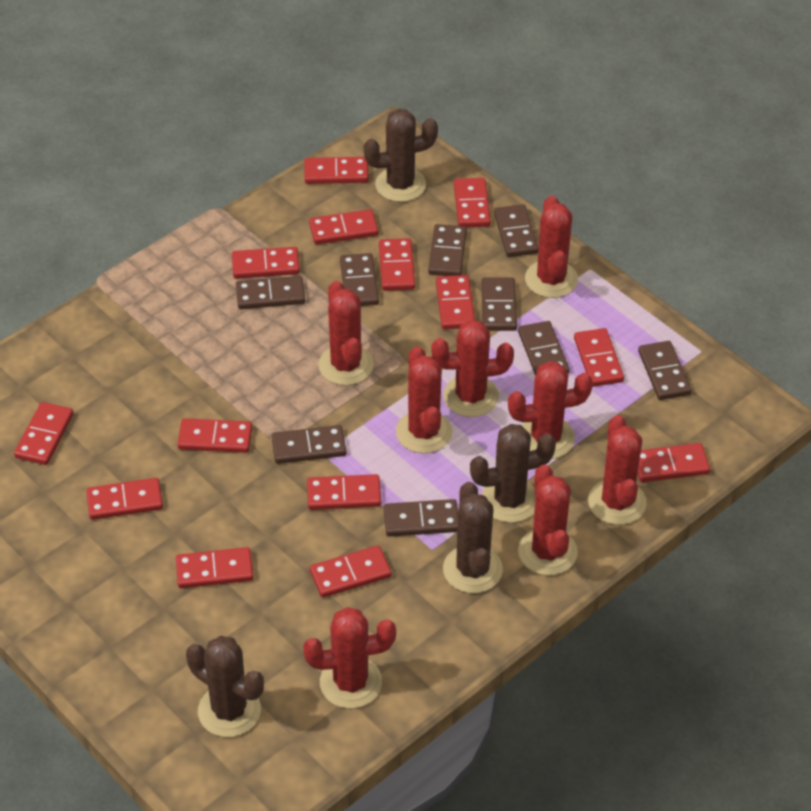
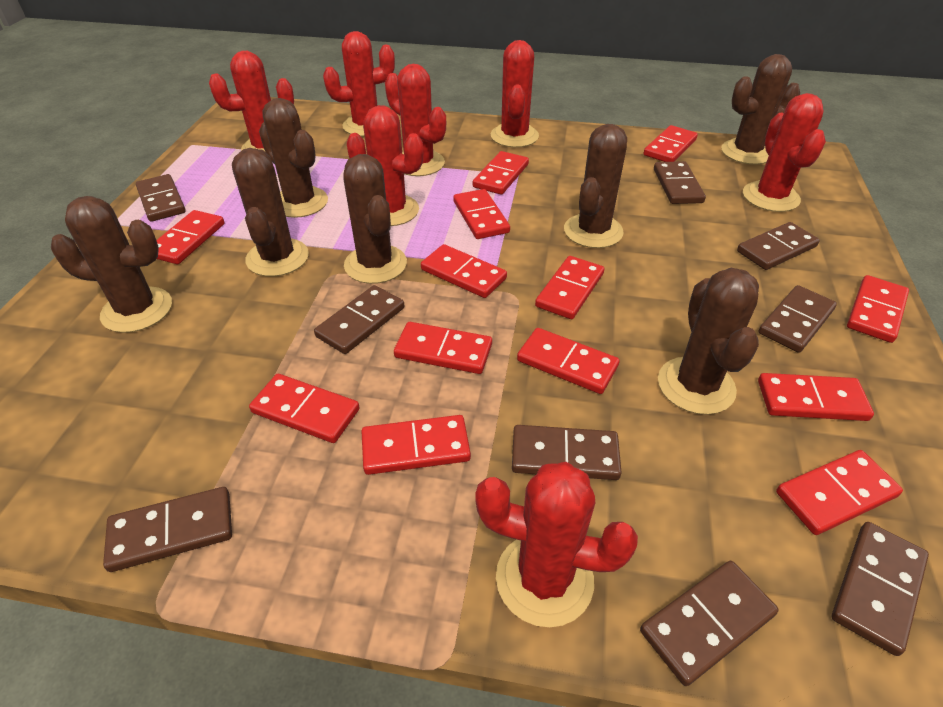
brown cactus: 4 -> 7
red cactus: 8 -> 7
red domino: 14 -> 13

